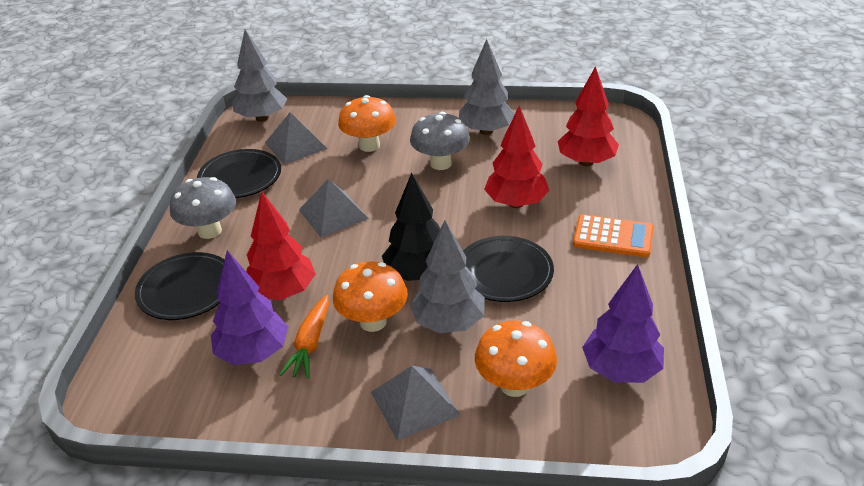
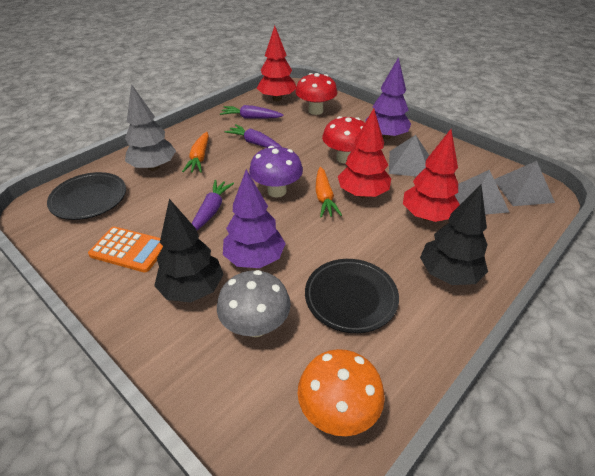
black plate: 3 -> 2
black tree: 1 -> 2
grey mushroom: 2 -> 1
grey tree: 3 -> 1
orange carrot: 1 -> 2
orange mushroom: 3 -> 1
purple carrot: 0 -> 3
purple mushroom: 0 -> 1
red mushroom: 0 -> 2

